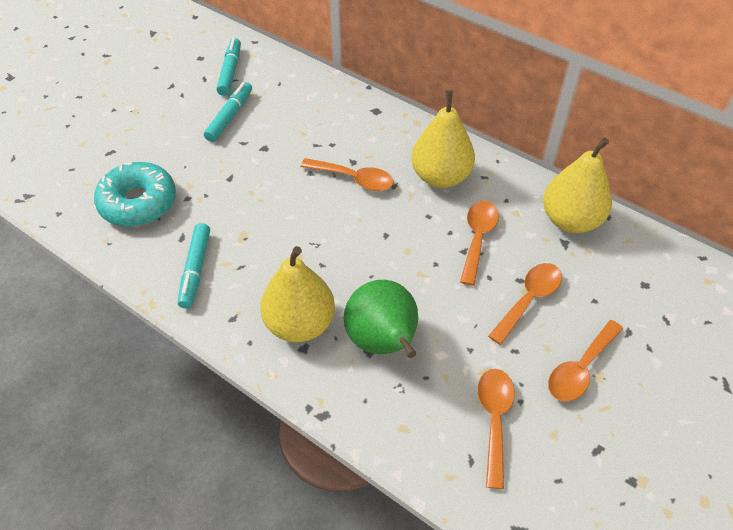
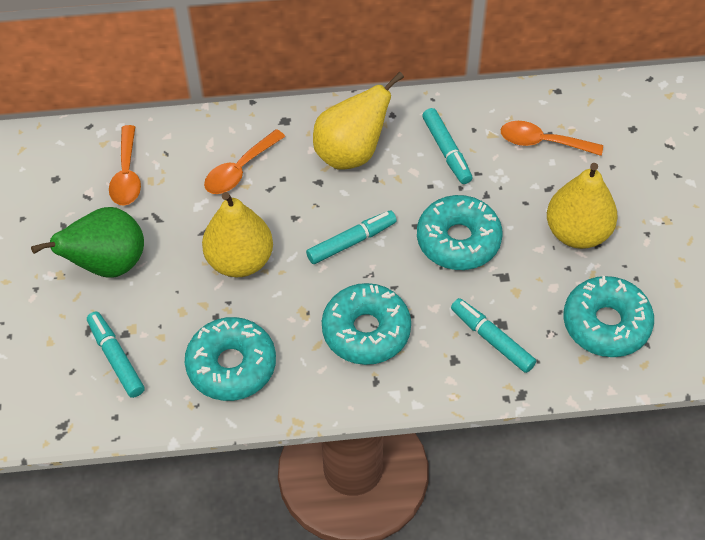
orange spoon: 5 -> 3
turquoise donut: 1 -> 4
turquoise marker: 3 -> 4

